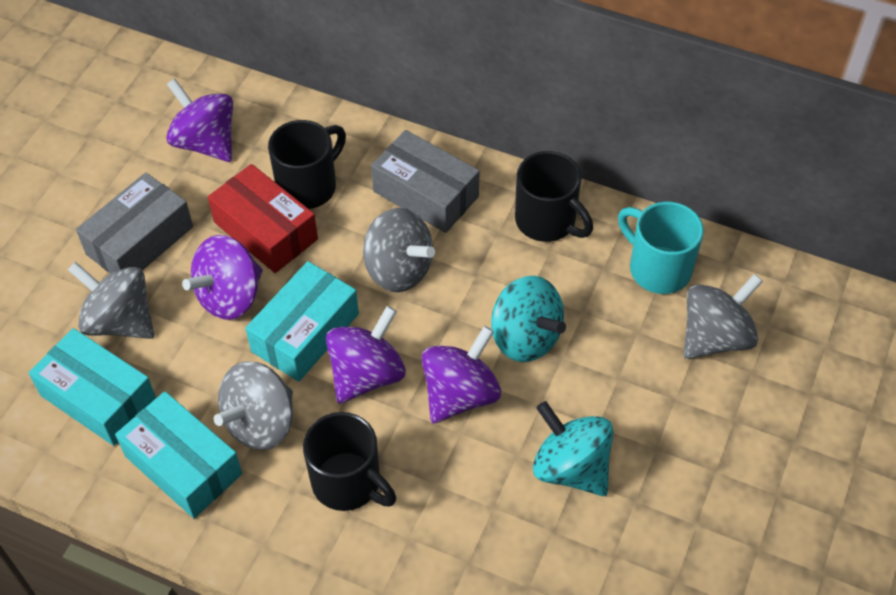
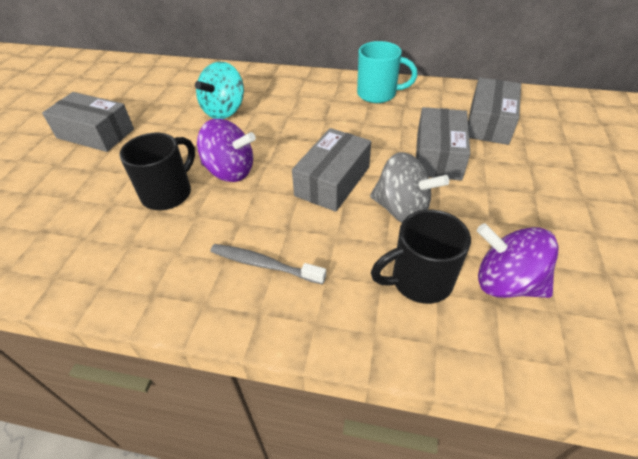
black mug: 3 -> 2
grey box: 2 -> 4
grey spinning top: 4 -> 1
grey toothbrush: 0 -> 1
purple spinning top: 4 -> 2
red box: 1 -> 0
turquoise box: 3 -> 0
turquoise spinning top: 2 -> 1

